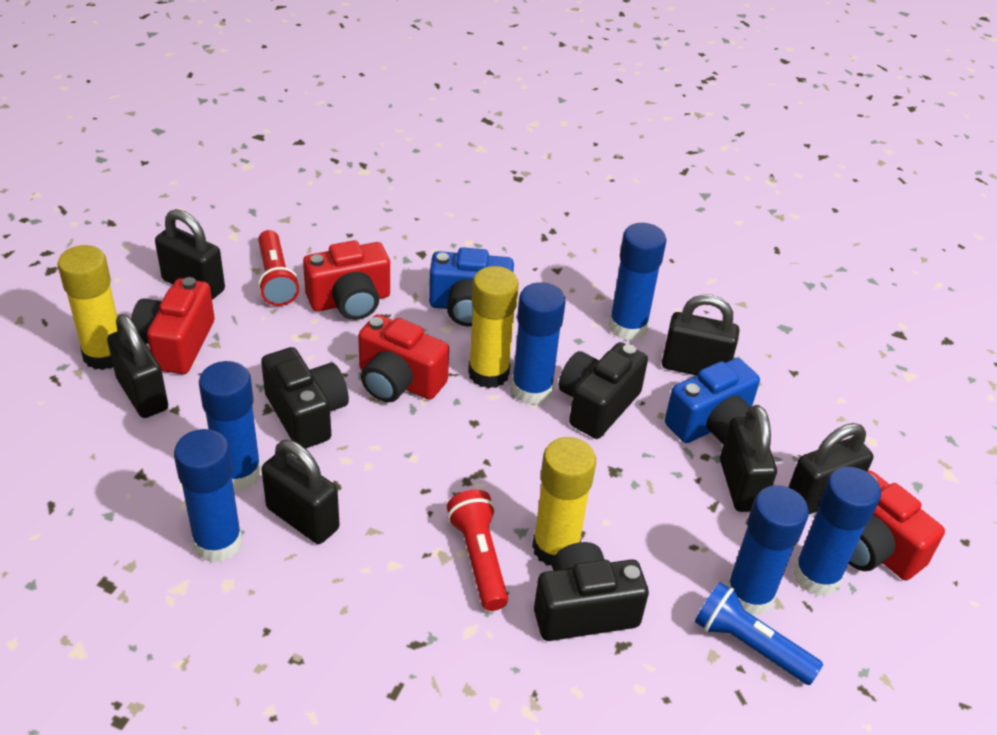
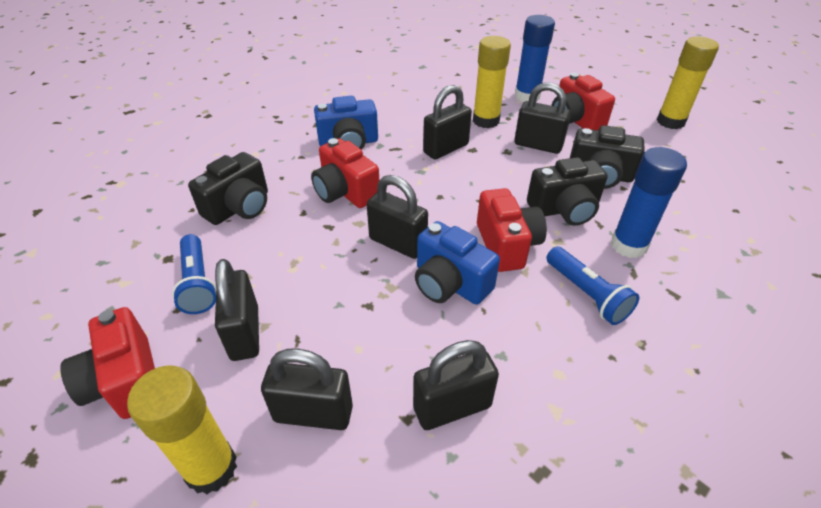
blue flashlight: 1 -> 2
blue glue stick: 6 -> 2
red flashlight: 2 -> 0

